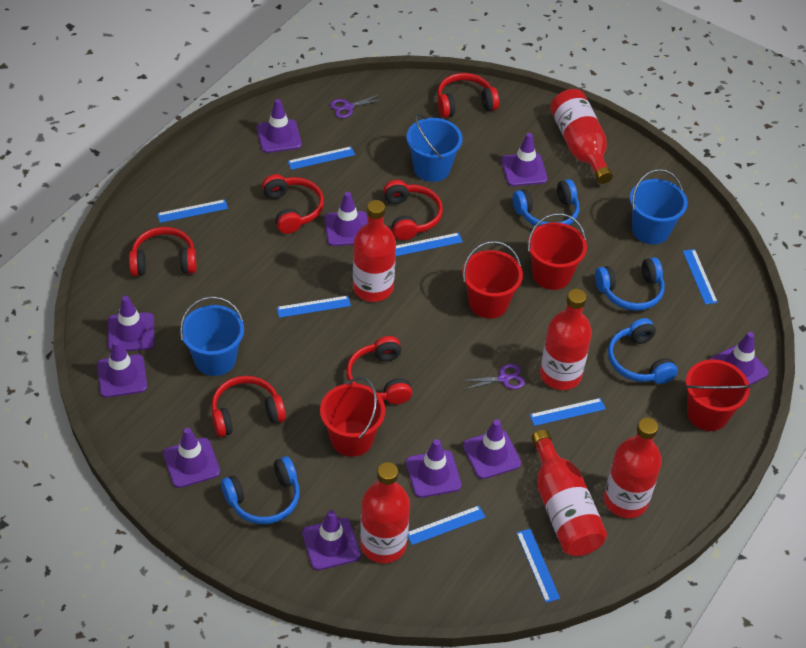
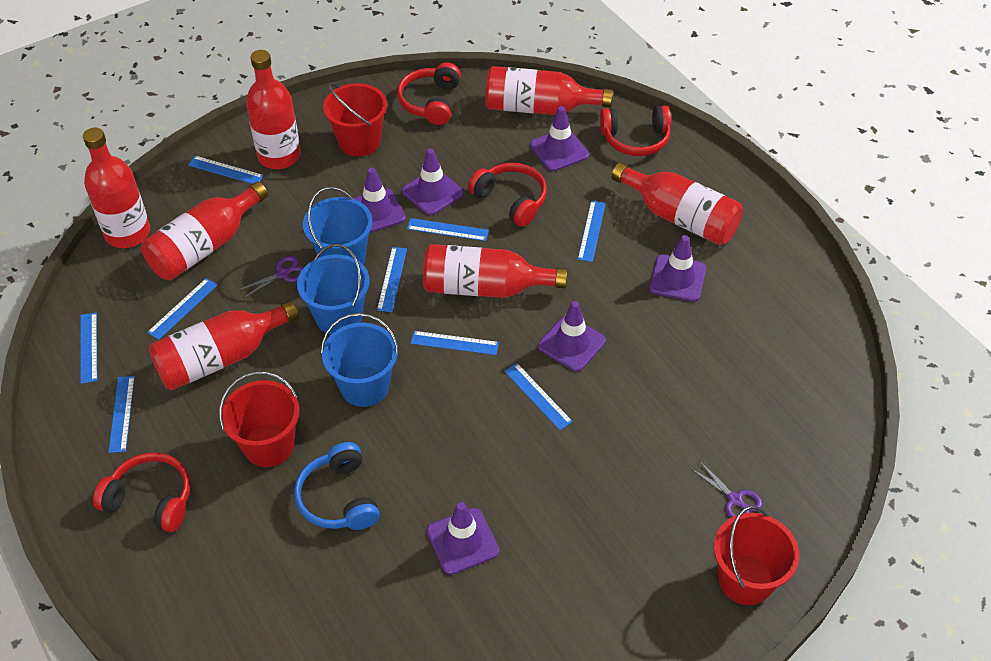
blue headphones: 4 -> 1
blue ruler: 8 -> 9
purple traffic cone: 10 -> 6
red bottle: 6 -> 7
red bucket: 4 -> 3
red headphones: 6 -> 4

